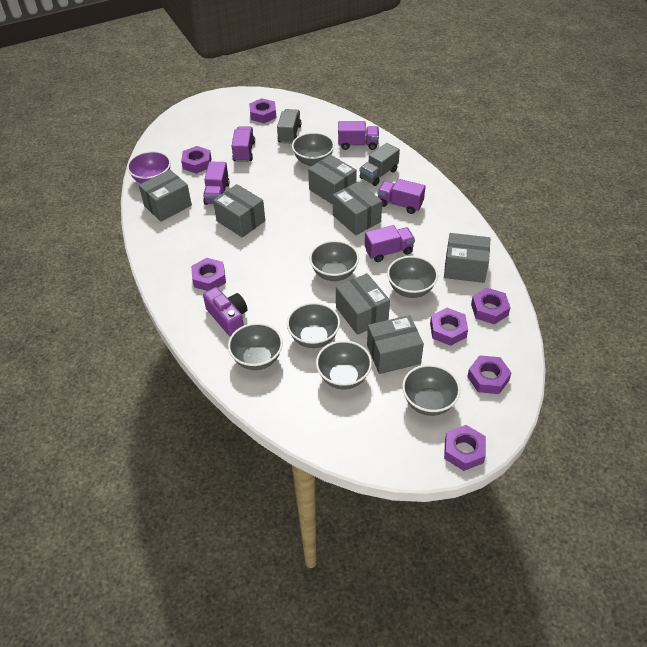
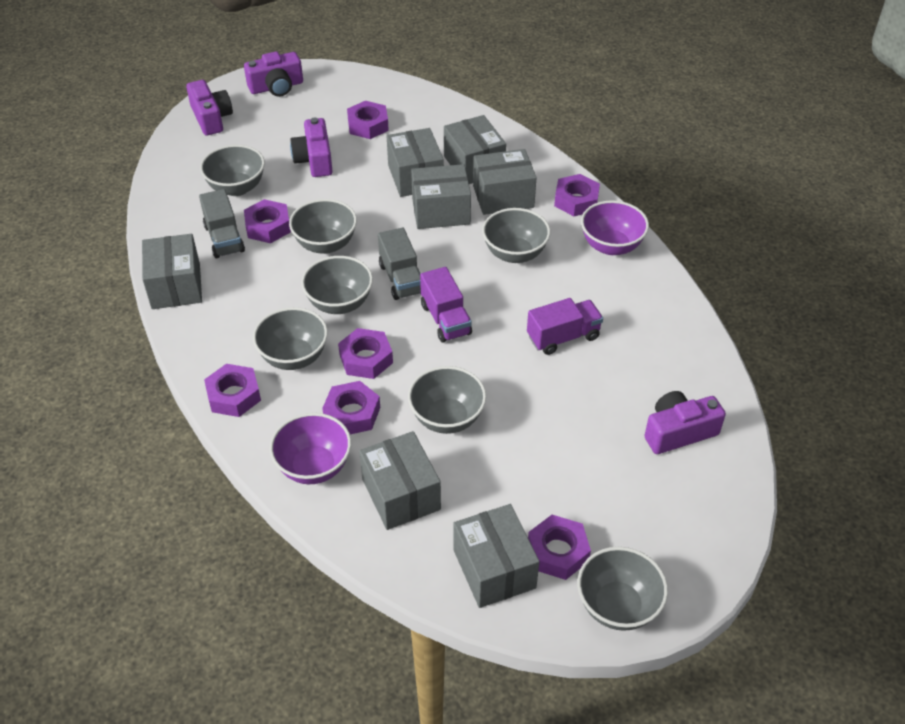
purple bowl: 1 -> 2
purple camera: 1 -> 4
purple truck: 5 -> 2

